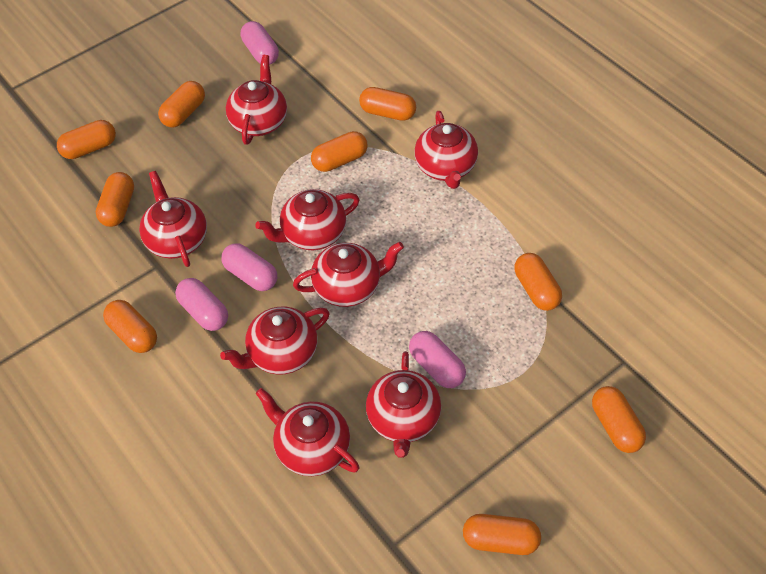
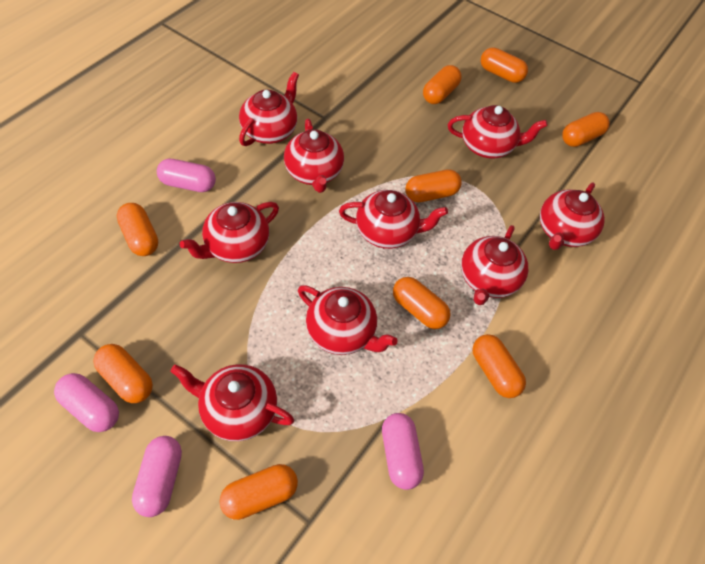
red teapot: 8 -> 9

